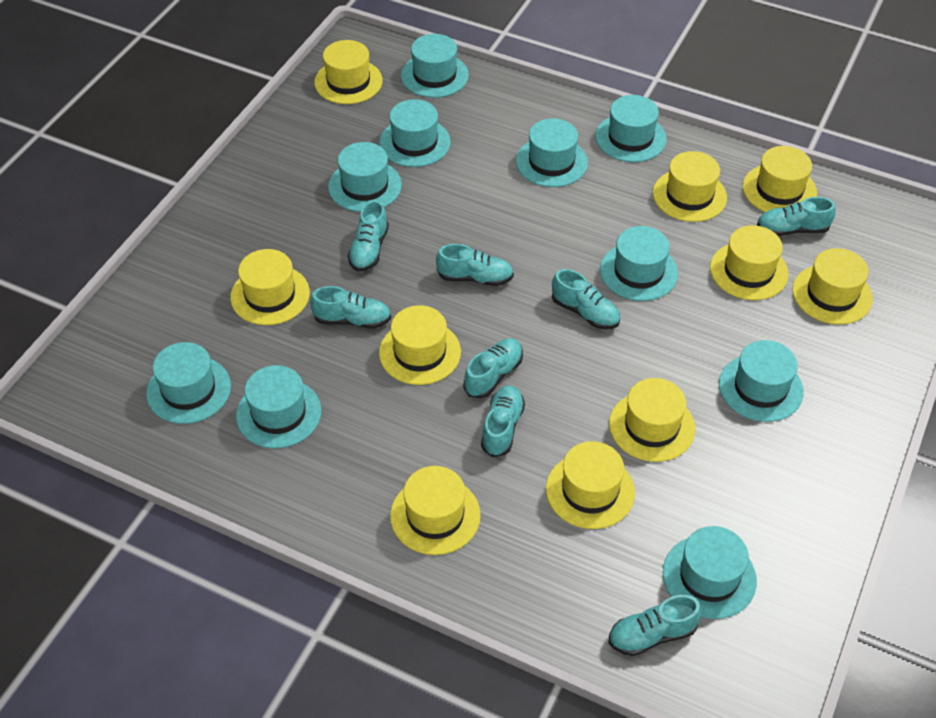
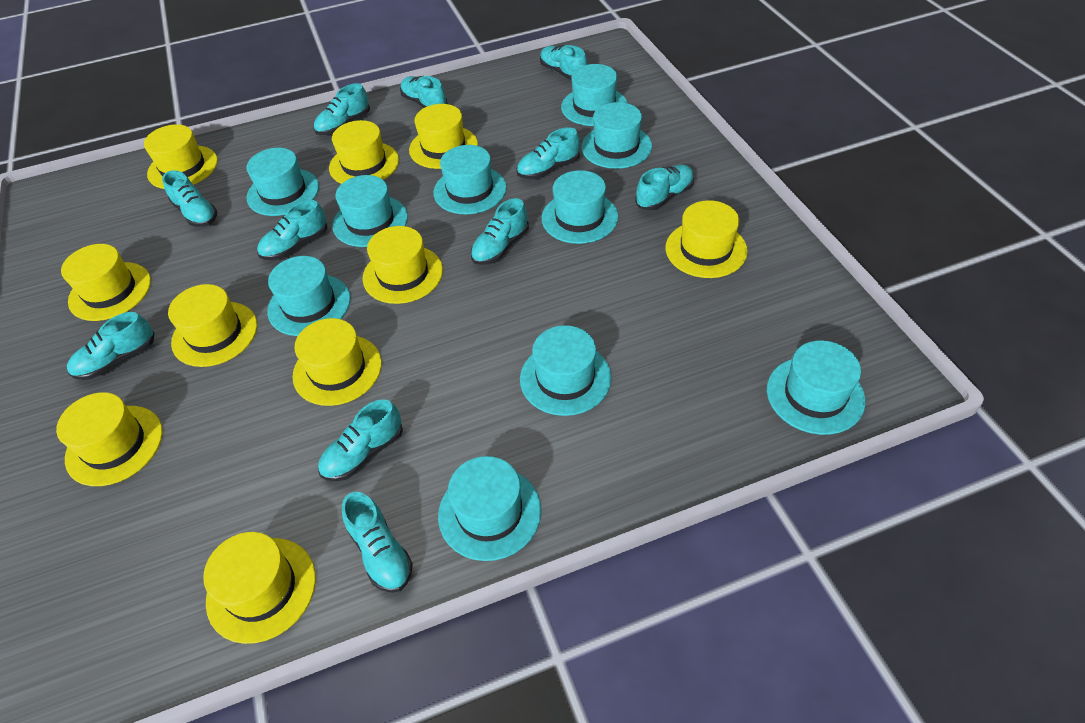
turquoise shoe: 8 -> 11

